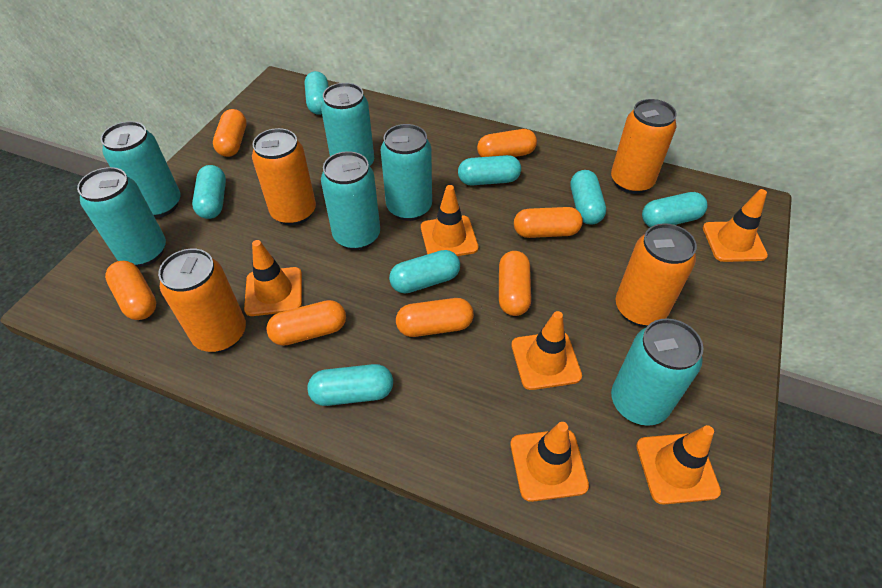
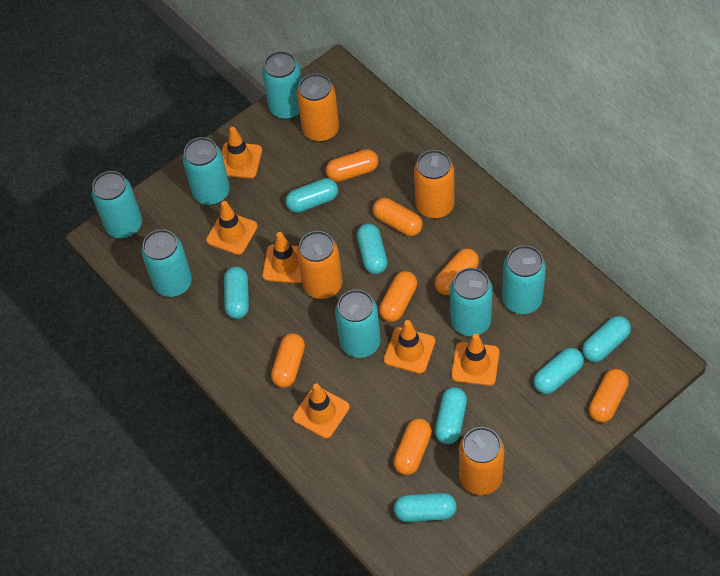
turquoise can: 6 -> 7

